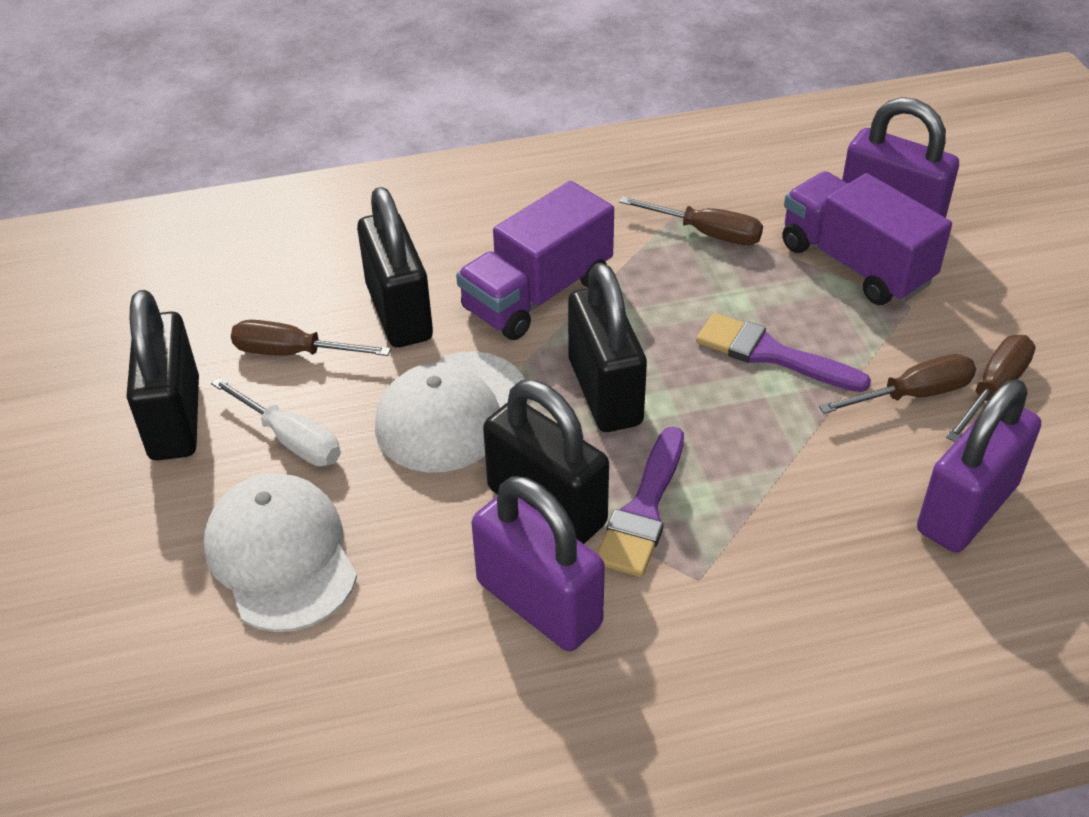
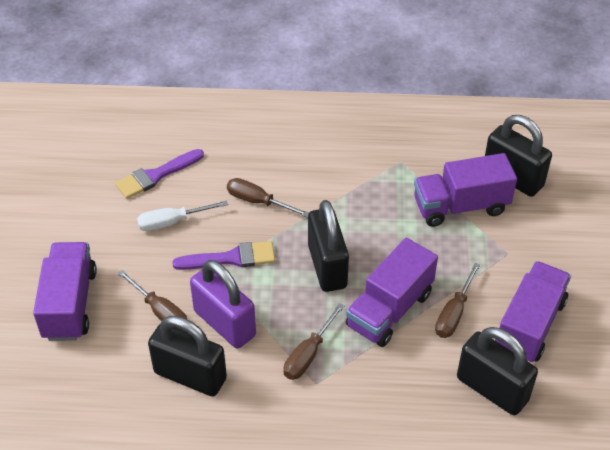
purple padlock: 3 -> 1
purple truck: 2 -> 4
white cap: 2 -> 0

